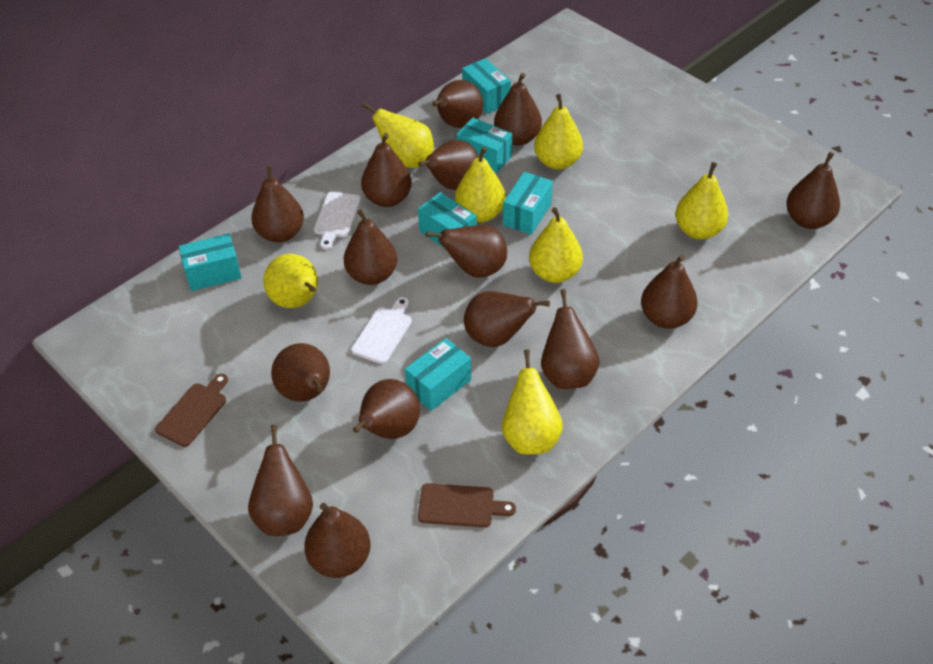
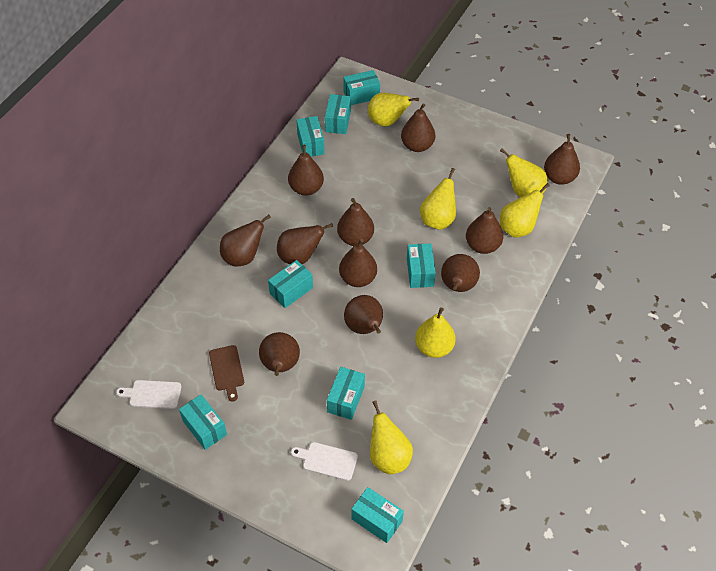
brown cutting board: 2 -> 1
brown pear: 15 -> 11
turquoise box: 6 -> 8
yellow pear: 7 -> 6

